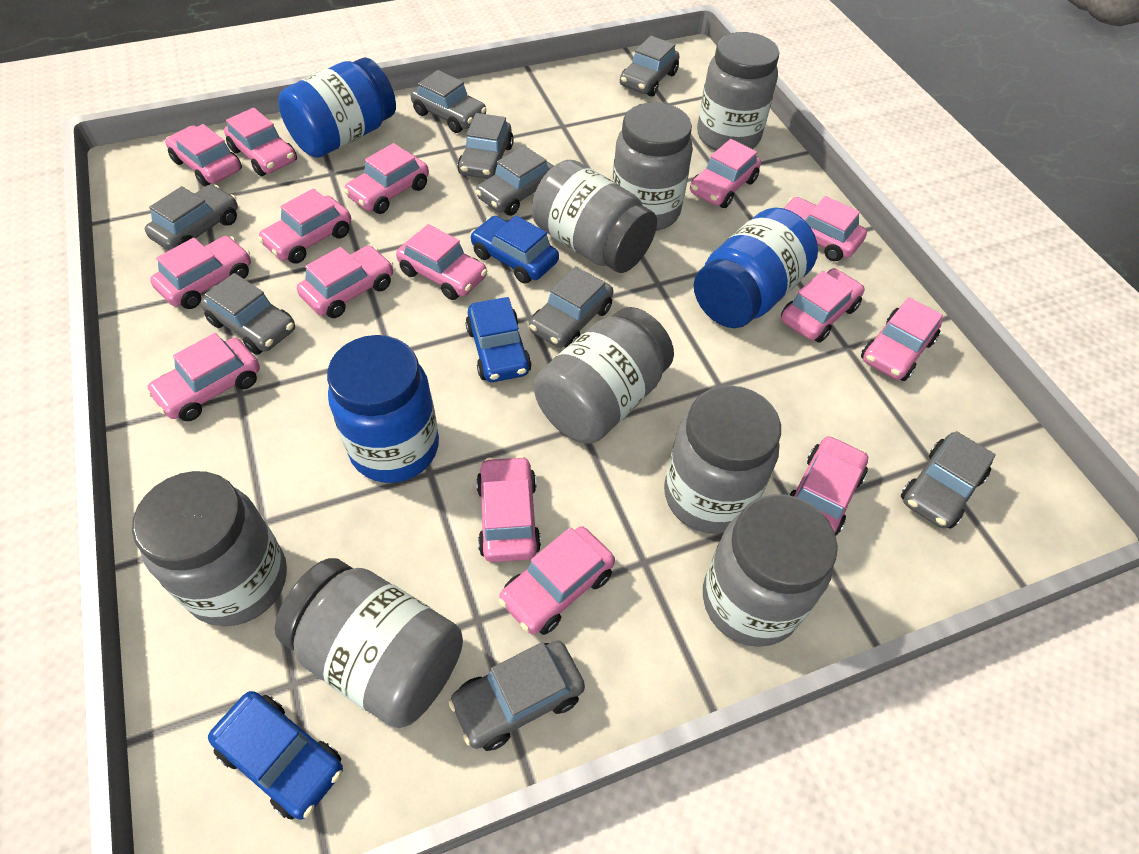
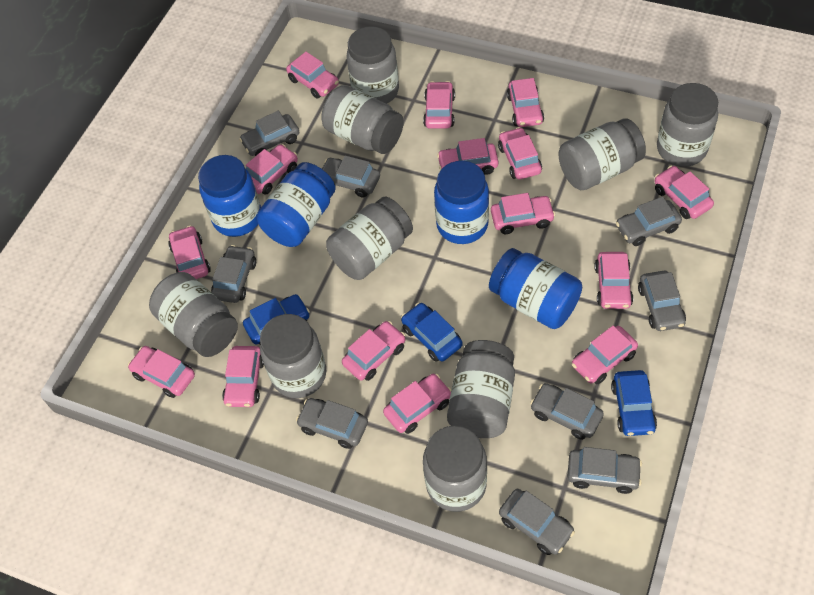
blue jar: 3 -> 4
grey jar: 8 -> 9

